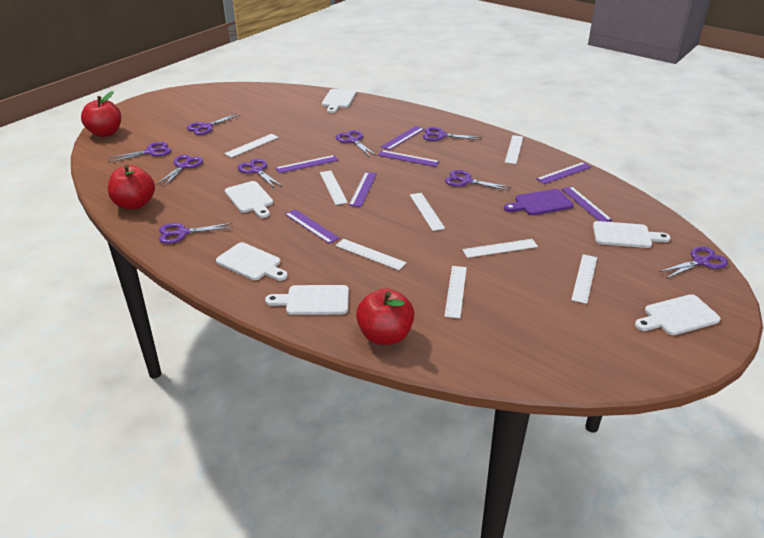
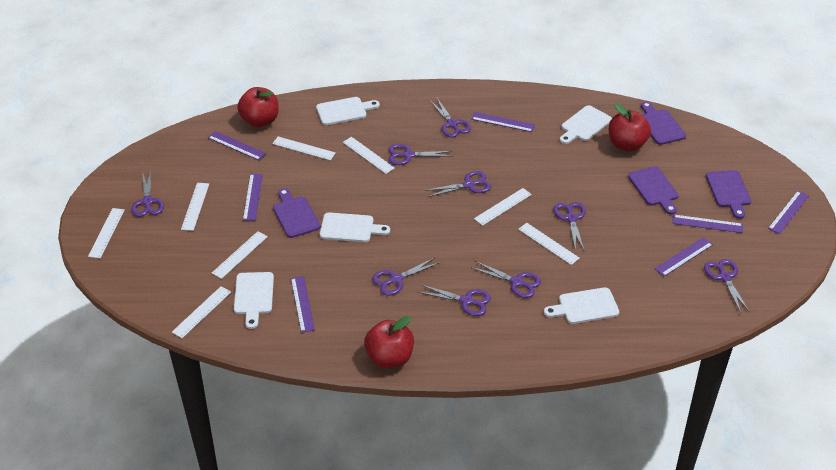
purple cutting board: 1 -> 4
white cutting board: 6 -> 5

